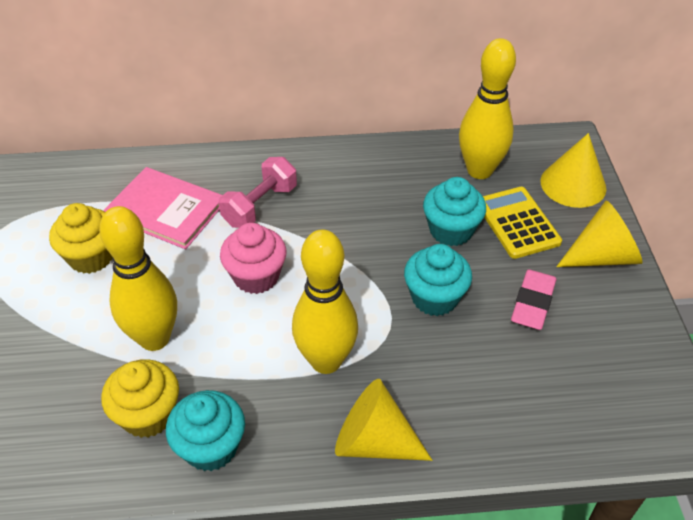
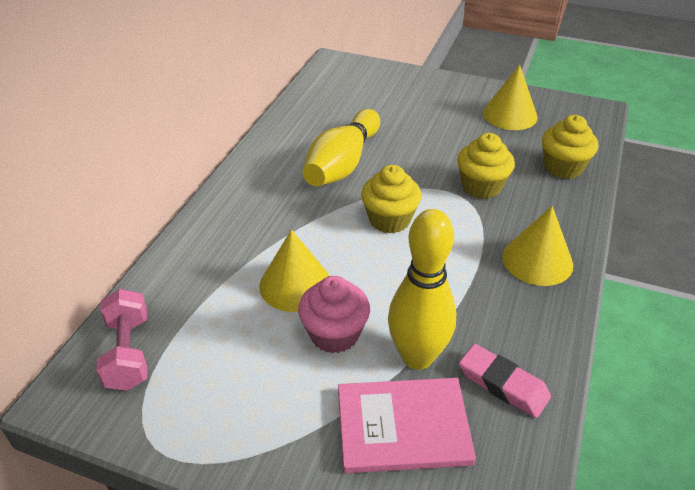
turquoise cupcake: 3 -> 0
yellow bowling pin: 3 -> 2
yellow calculator: 1 -> 0
yellow cupcake: 2 -> 3

